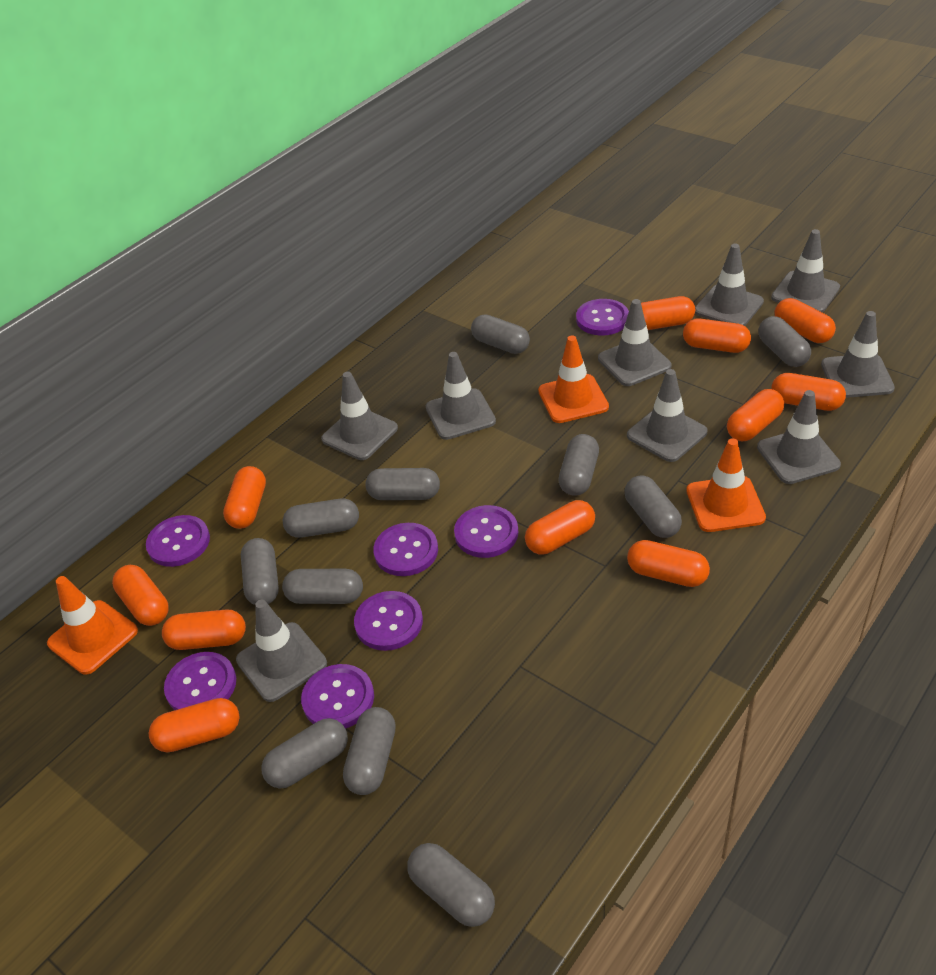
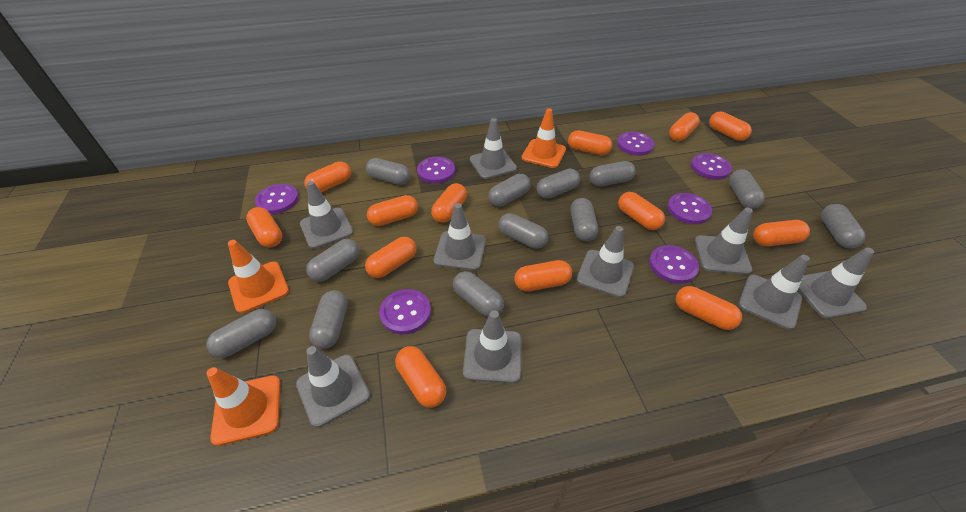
grey capsule: 11 -> 12
orange capsule: 11 -> 13

